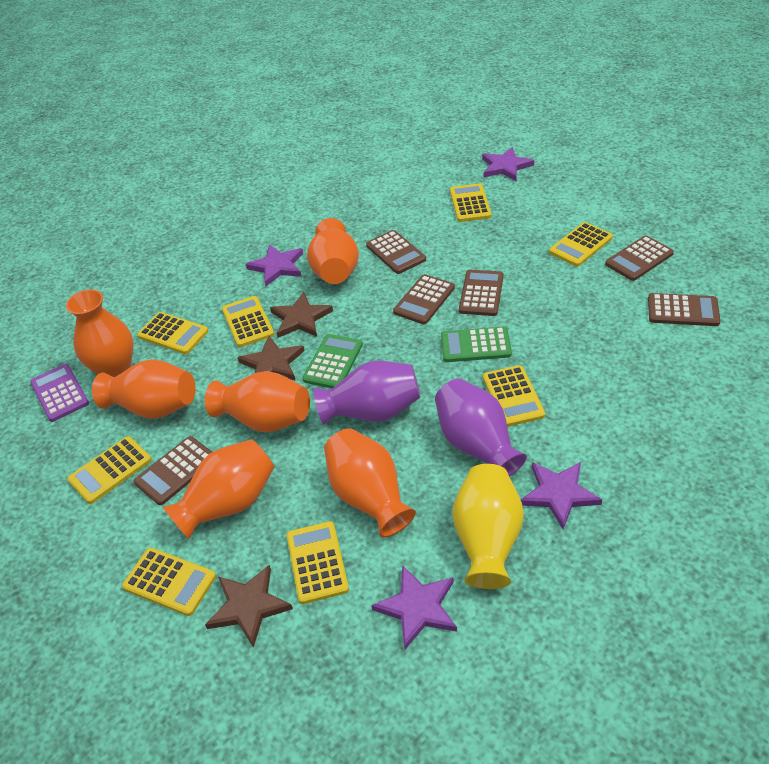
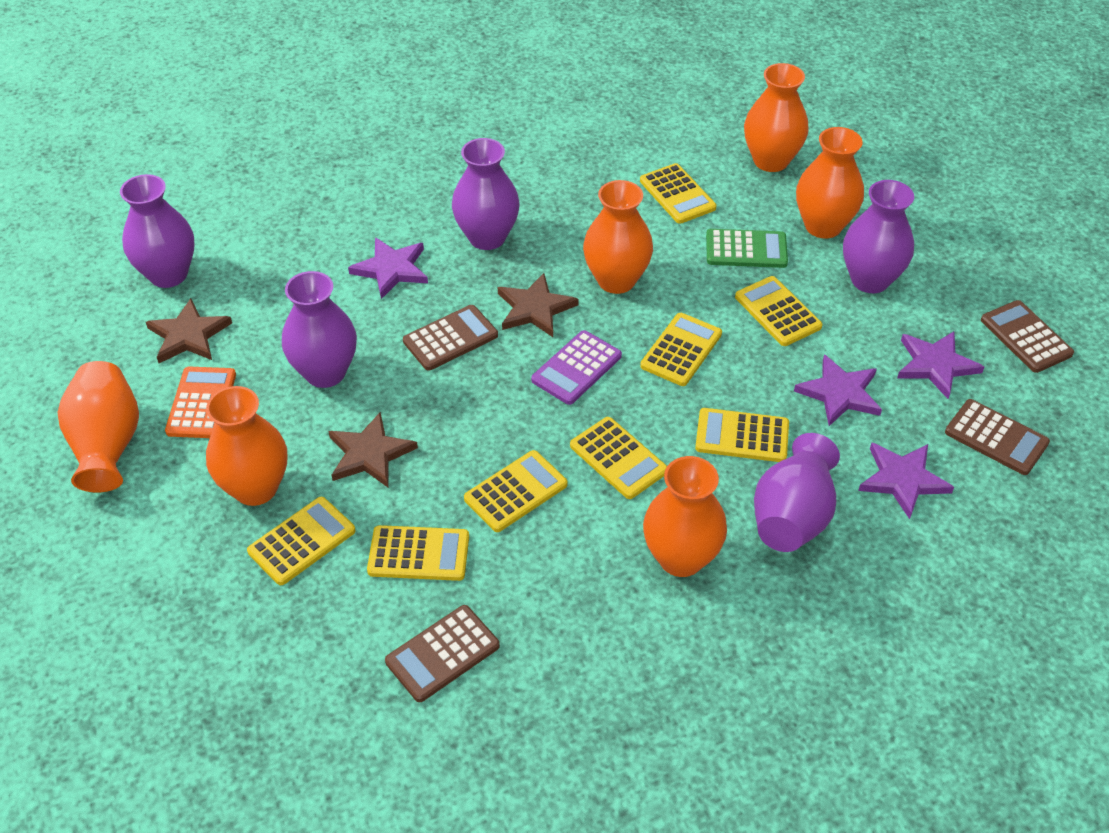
brown calculator: 6 -> 4
green calculator: 2 -> 1
orange calculator: 0 -> 1
purple vase: 2 -> 5
yellow vase: 1 -> 0

